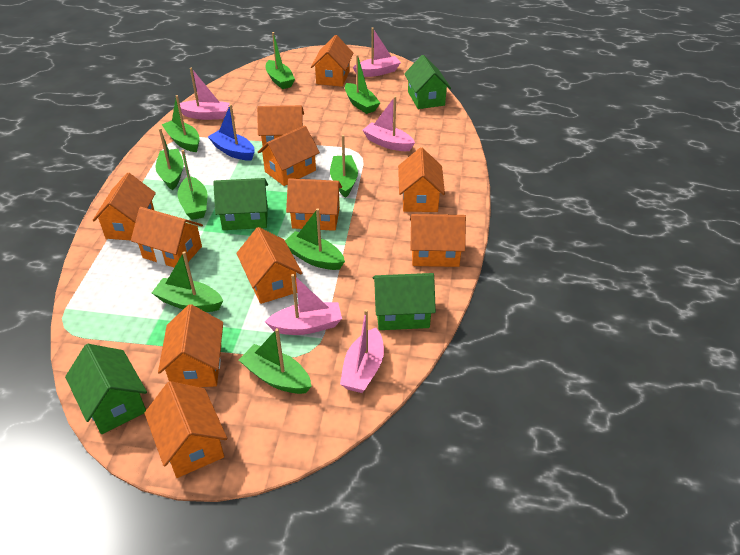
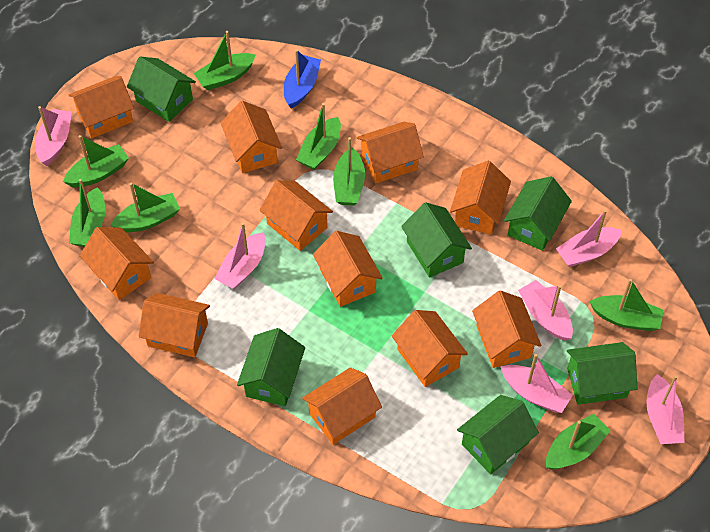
green boat: 9 -> 8
green house: 4 -> 6
pink boat: 5 -> 6

